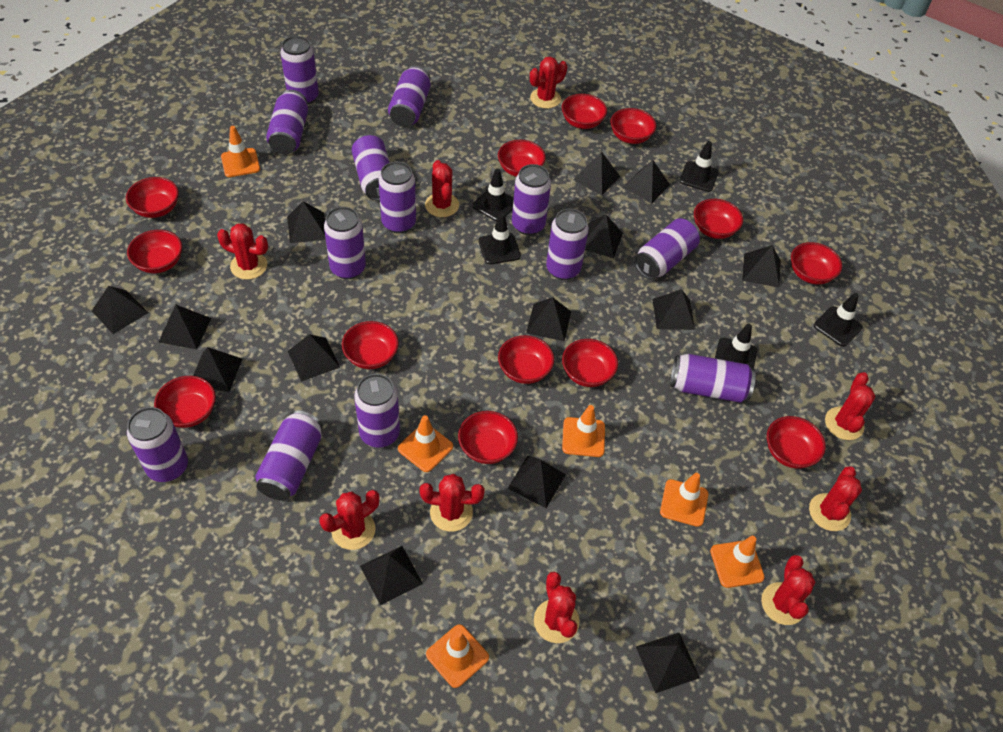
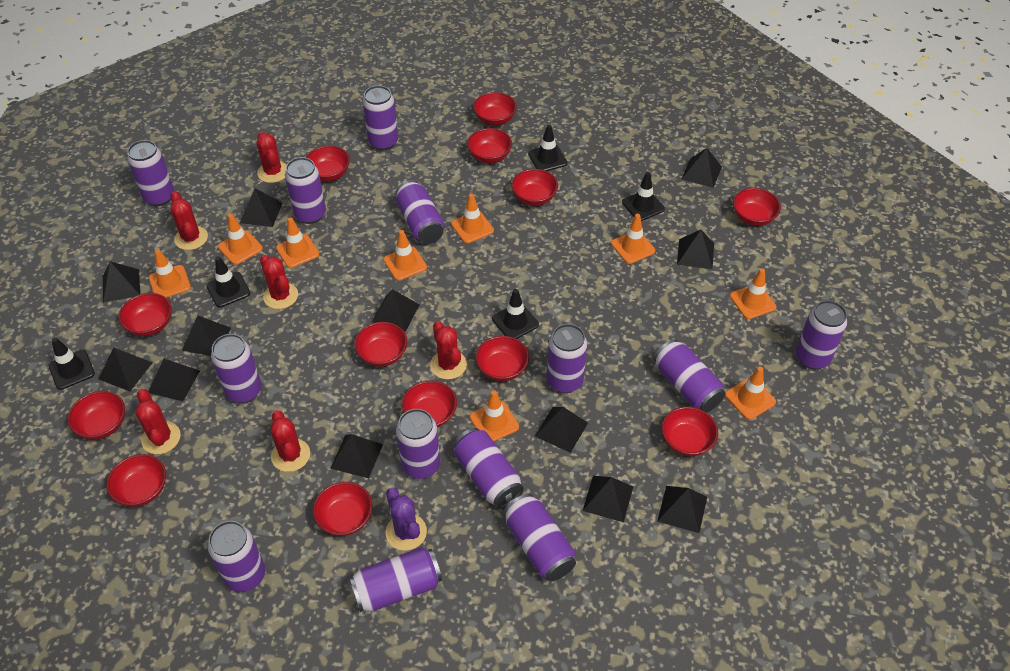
black pyramid: 14 -> 12
orange traffic cone: 6 -> 9
purple cactus: 0 -> 1
red cactus: 9 -> 6

